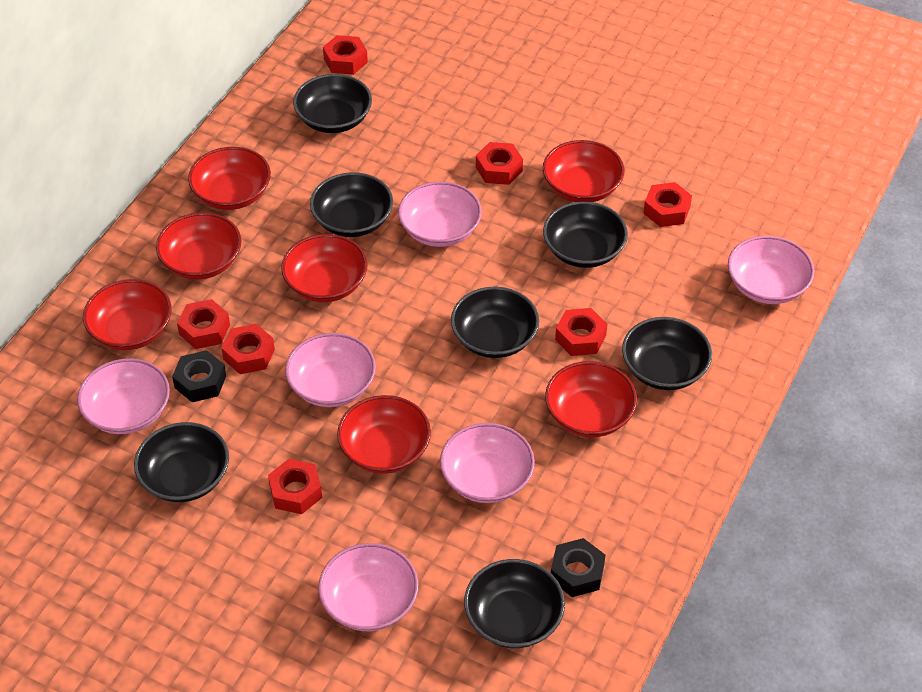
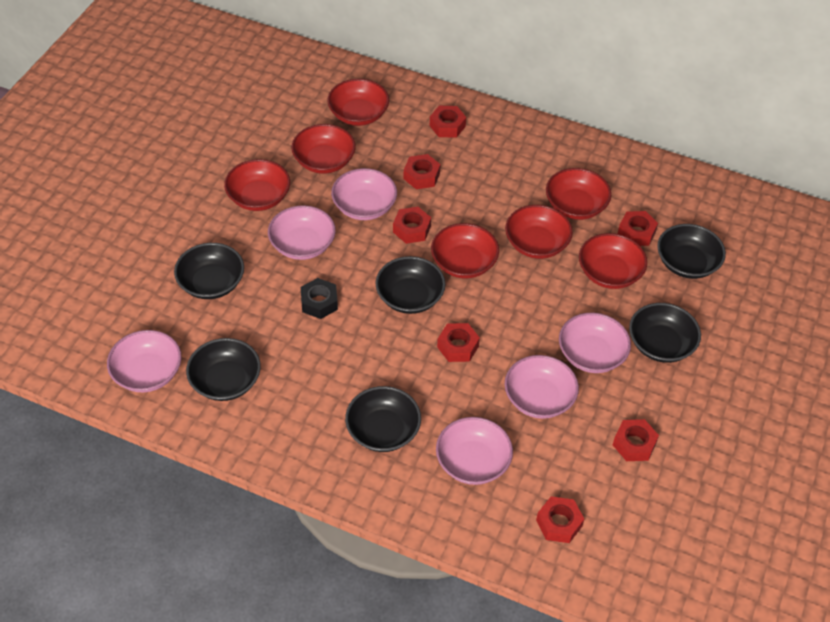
black bowl: 7 -> 6
black nut: 2 -> 1

